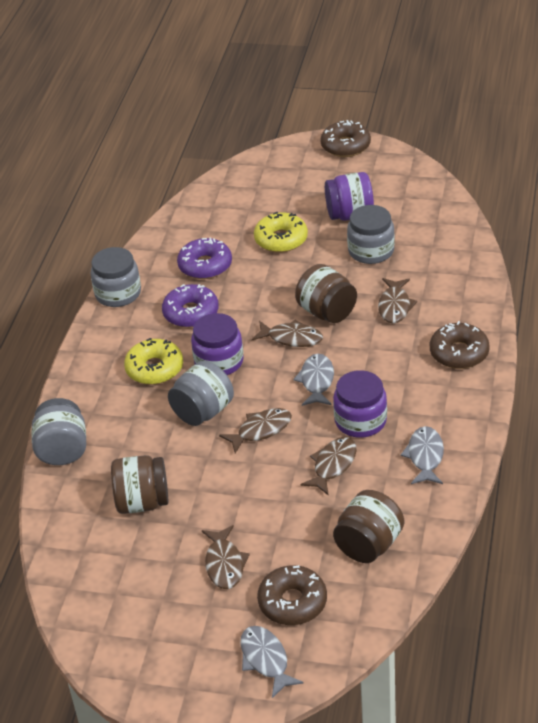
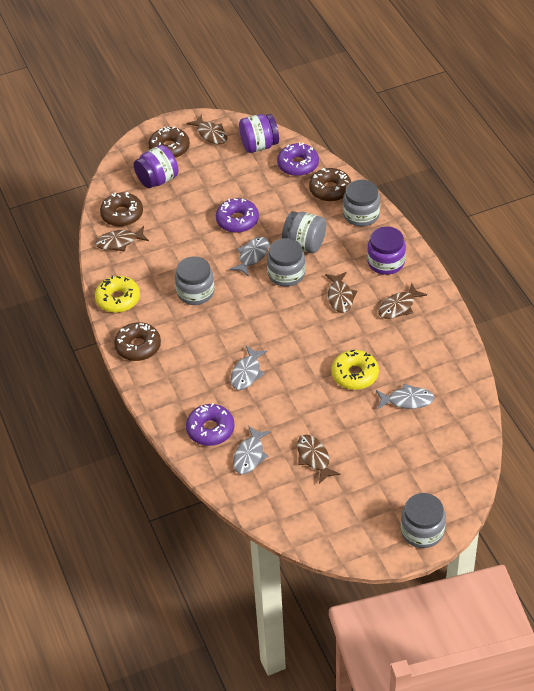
brown donut: 3 -> 4
brown jar: 3 -> 0
grey fish: 3 -> 4
grey jar: 4 -> 5
purple donut: 2 -> 3

